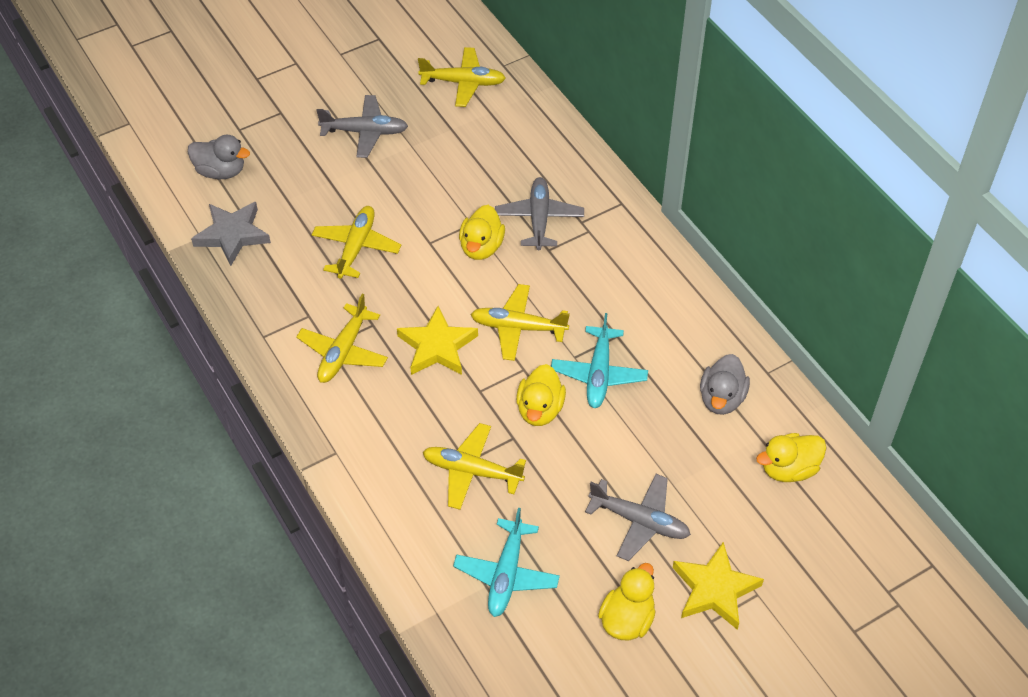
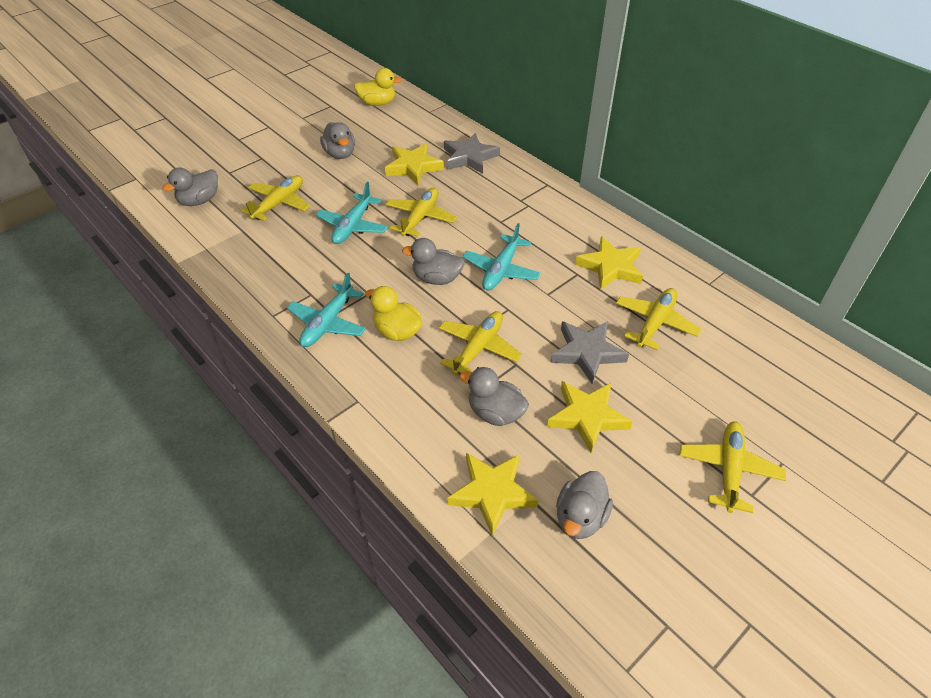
grey duck: 2 -> 5
grey plane: 3 -> 0
grey star: 1 -> 2
turquoise plane: 2 -> 3
yellow duck: 4 -> 2
yellow star: 2 -> 4

